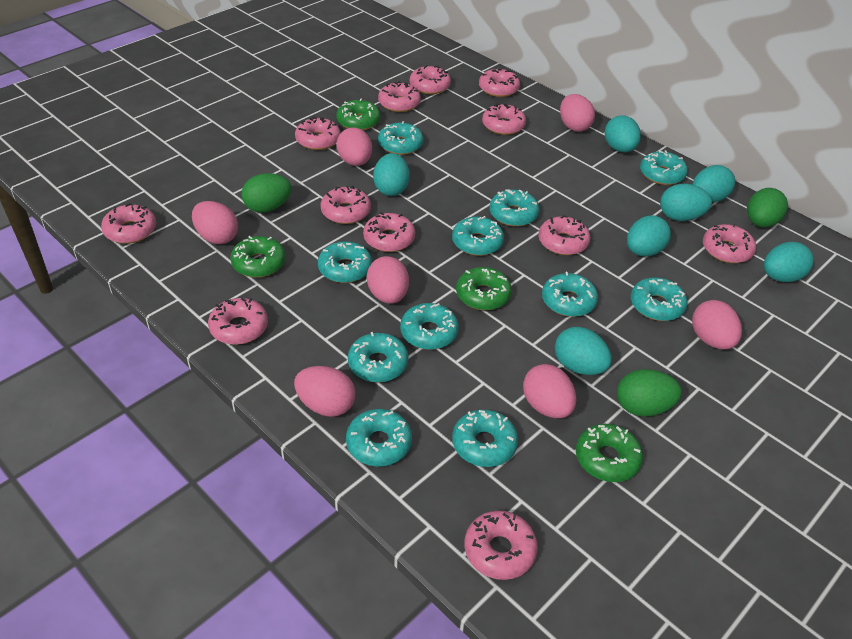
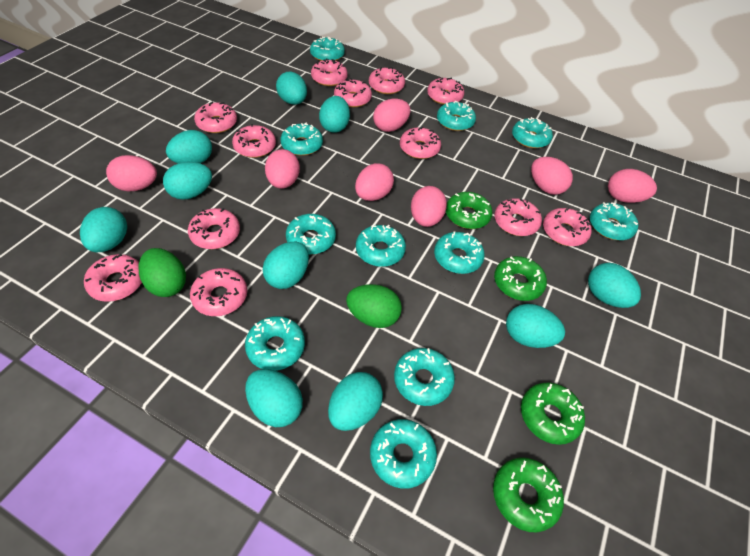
green egg: 3 -> 2
turquoise egg: 7 -> 10

